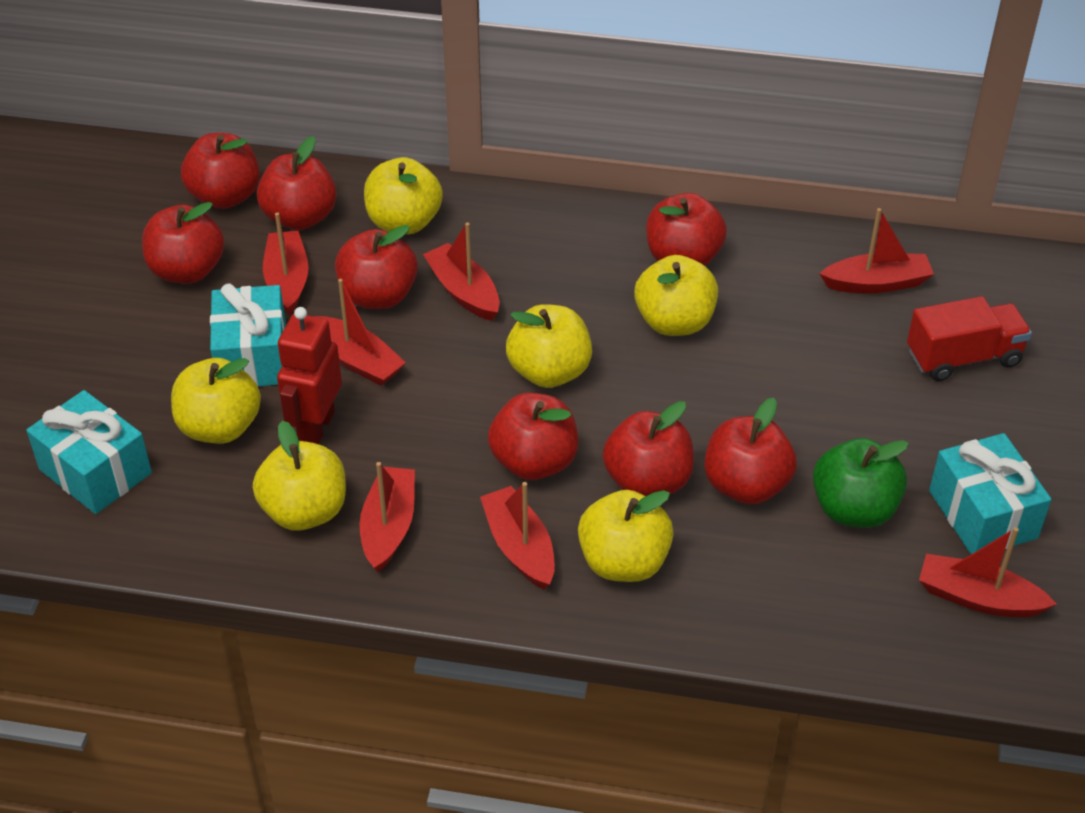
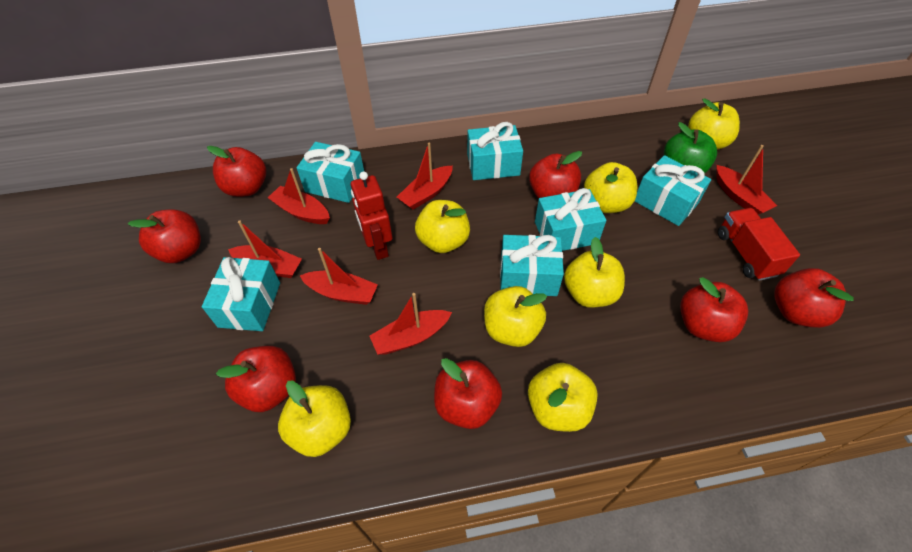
red apple: 8 -> 7
red boat: 7 -> 6
turquoise gift: 3 -> 6
yellow apple: 6 -> 7

